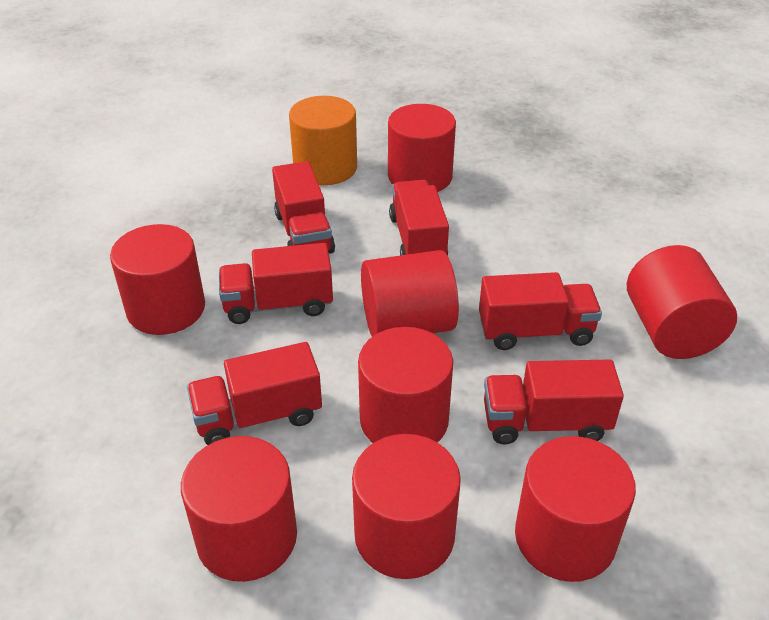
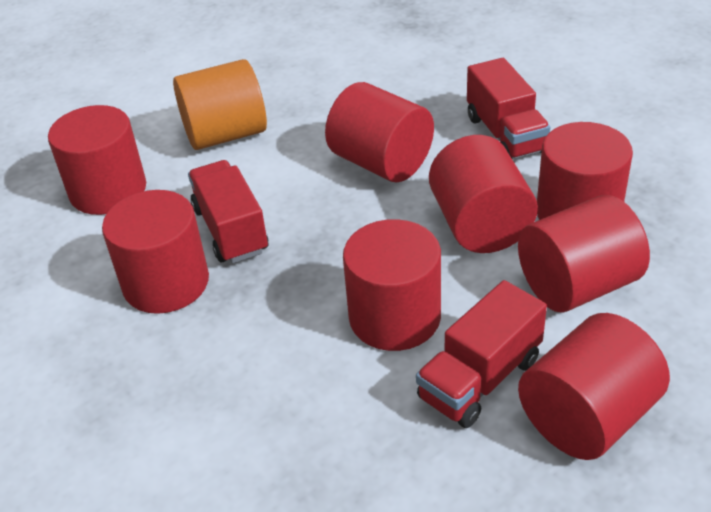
red truck: 6 -> 3

